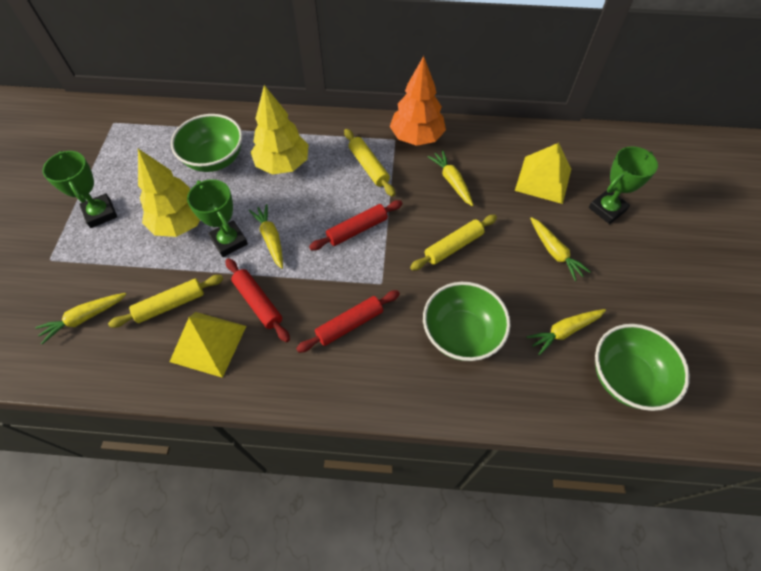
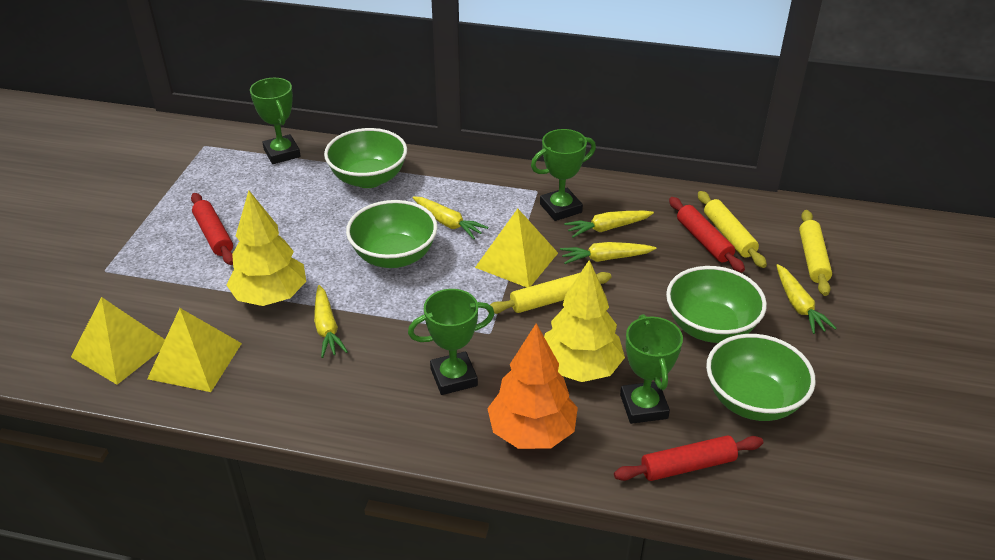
green bowl: 3 -> 4
green trophy: 3 -> 4
yellow pyramid: 2 -> 3

